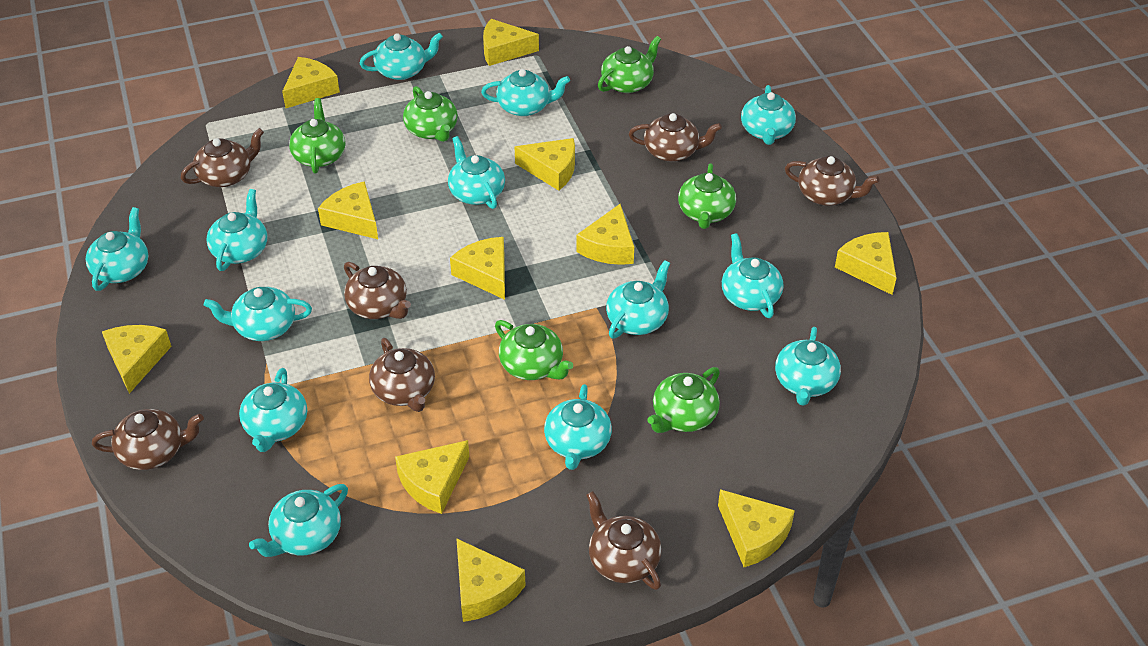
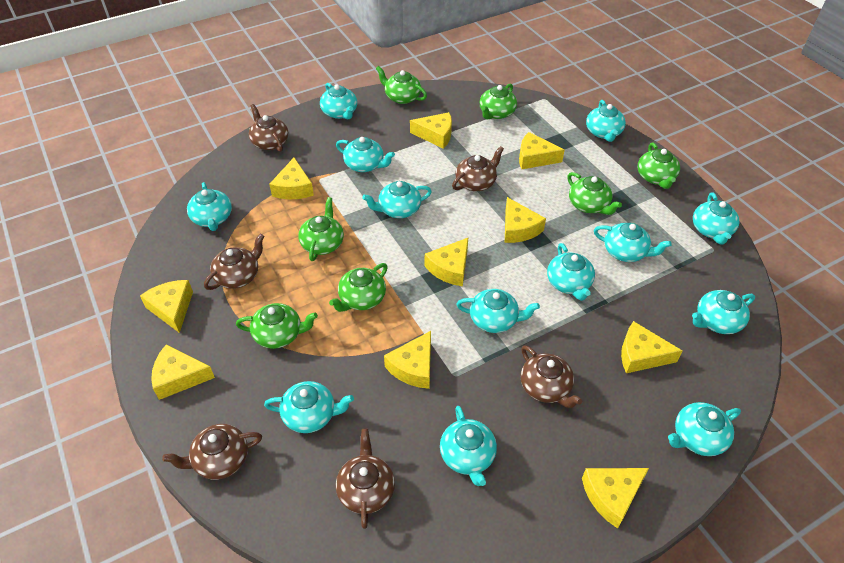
brown teapot: 7 -> 6
green teapot: 6 -> 7
yellow cheese: 11 -> 10

